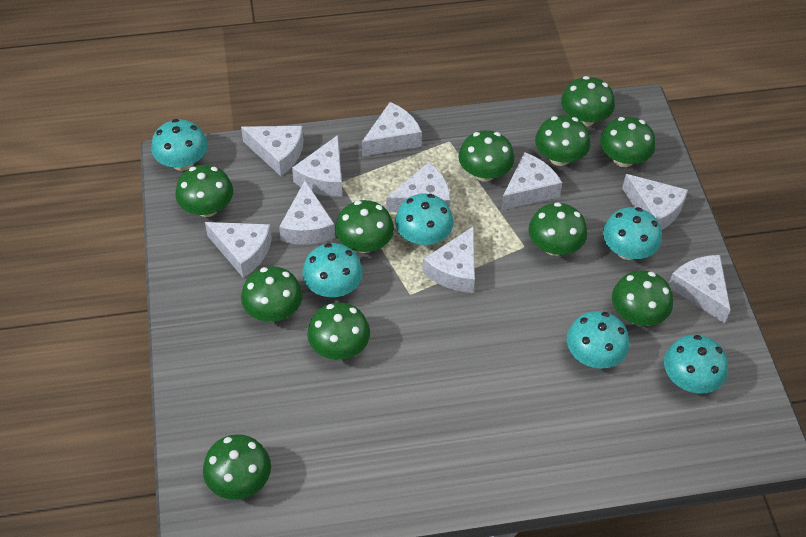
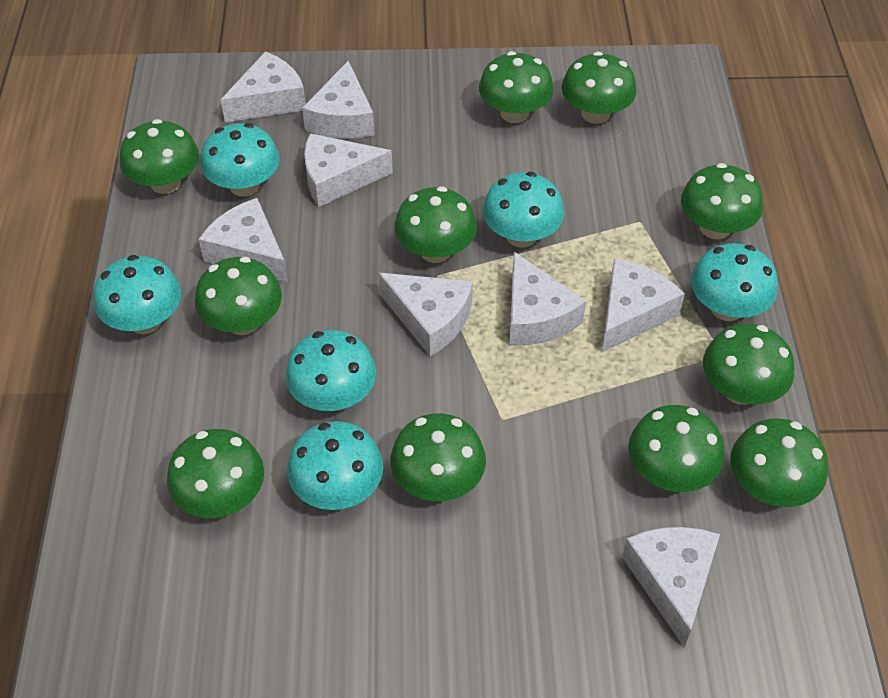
white cheese: 10 -> 8

